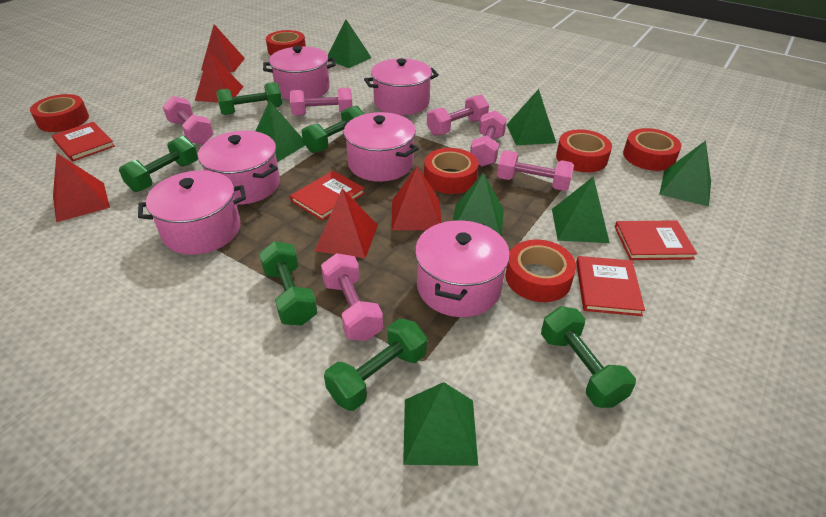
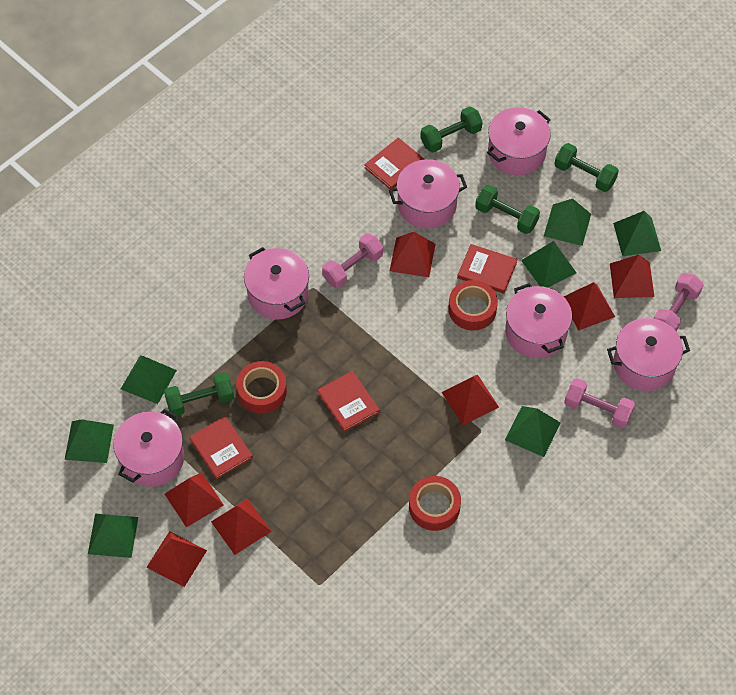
green dumbbell: 6 -> 4
pink dumbbell: 6 -> 3
red pyramid: 5 -> 7
red tape: 6 -> 3

